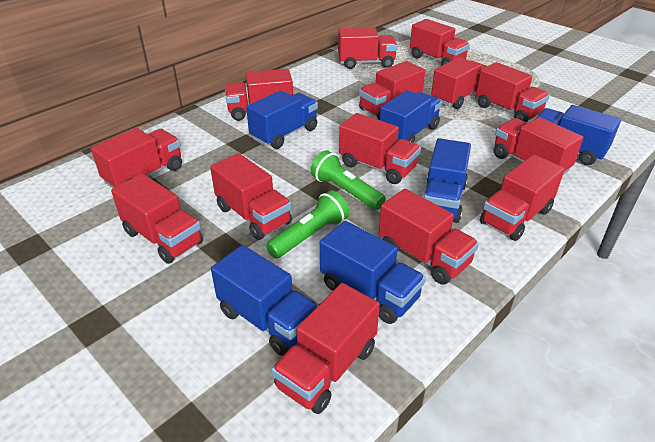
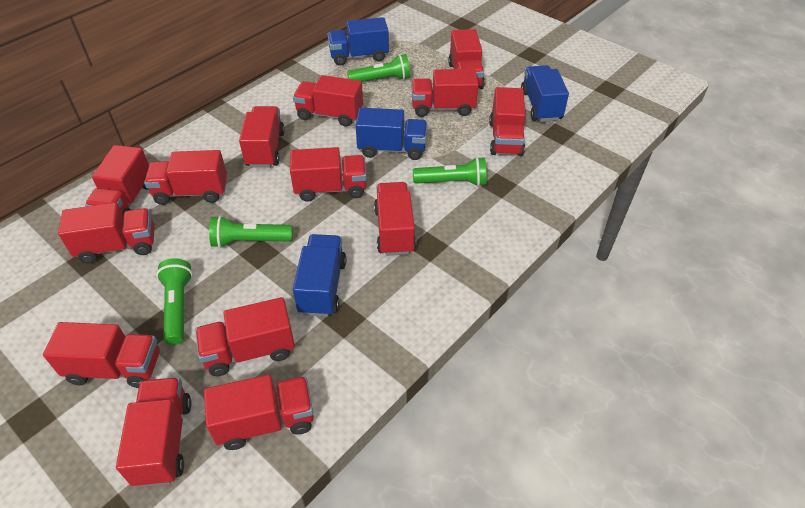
blue truck: 6 -> 4
green flashlight: 2 -> 4

